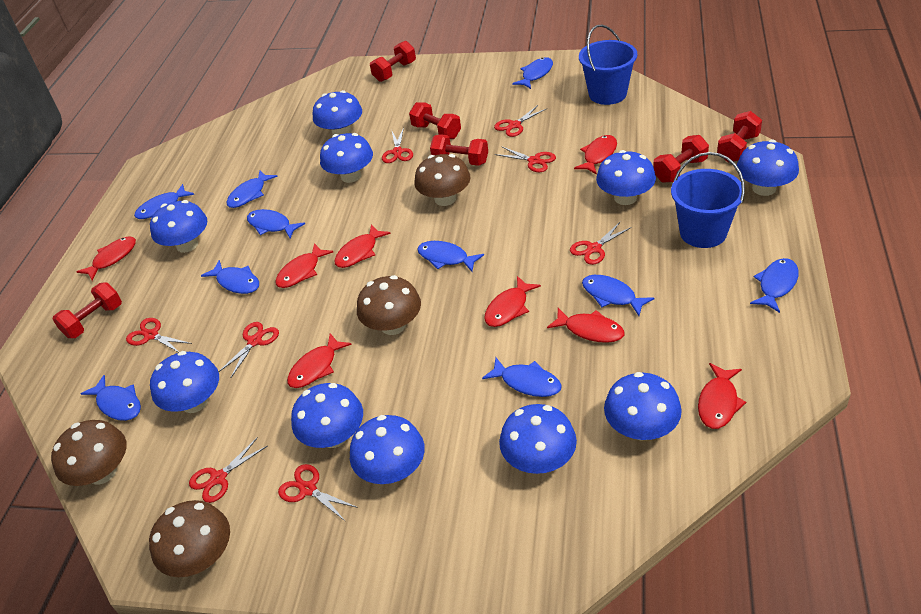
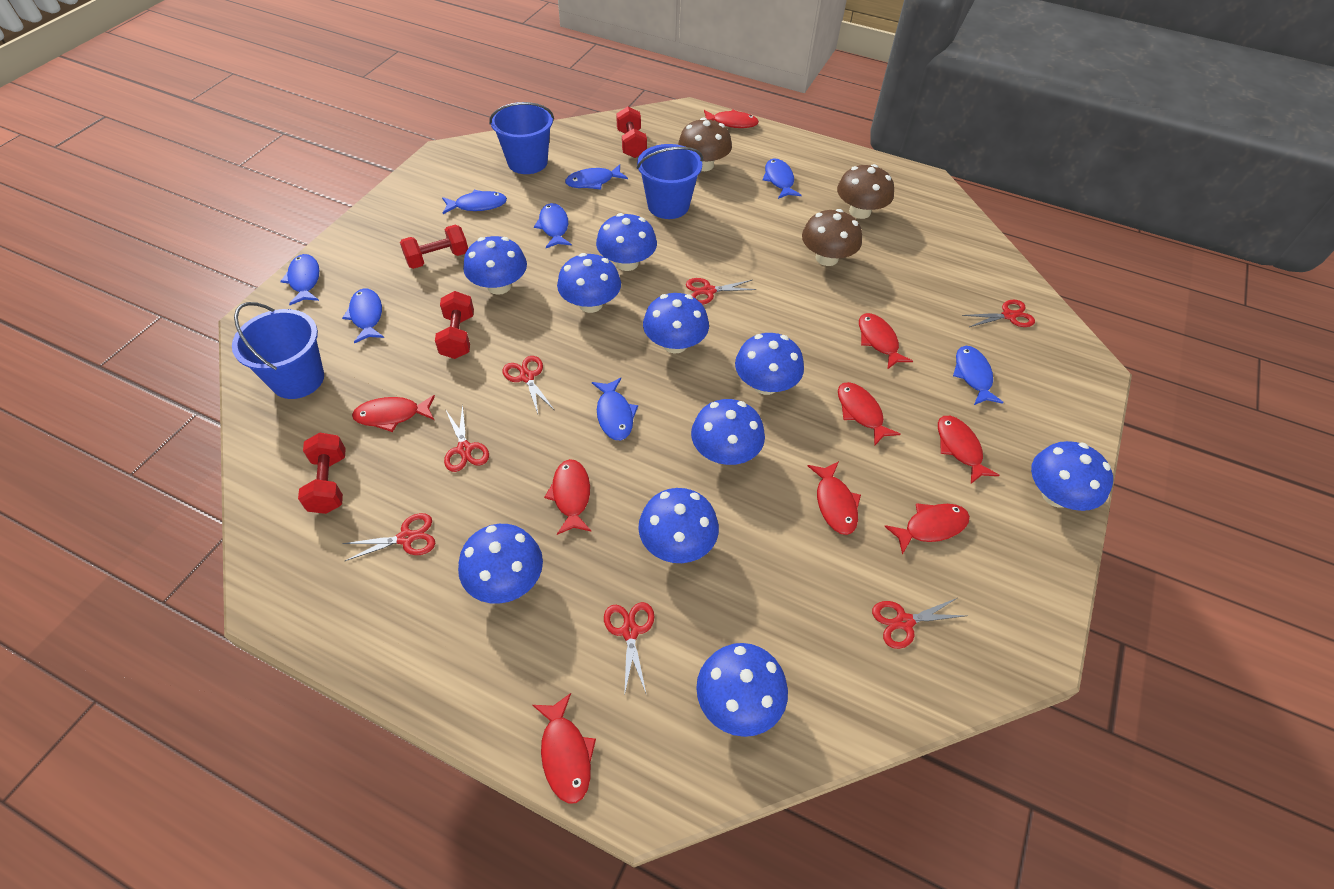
blue bucket: 2 -> 3
blue fish: 10 -> 8
brown mushroom: 4 -> 3
red dumbbell: 6 -> 4
red fish: 8 -> 9
red scissors: 8 -> 7

